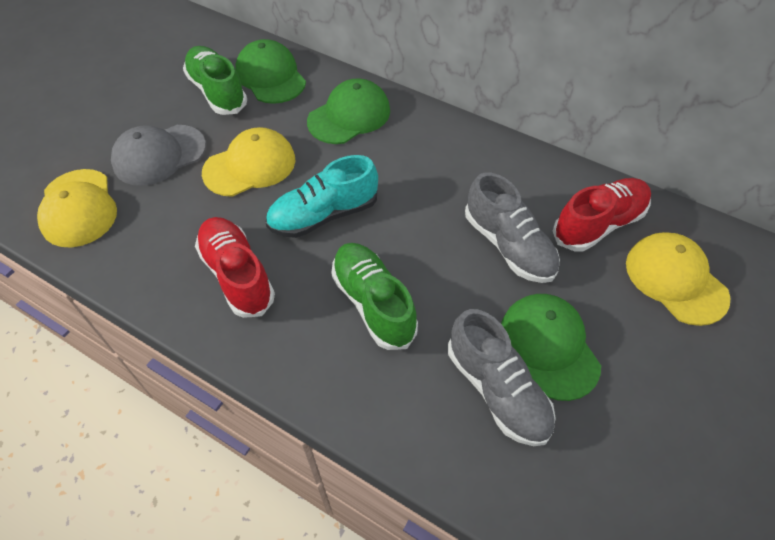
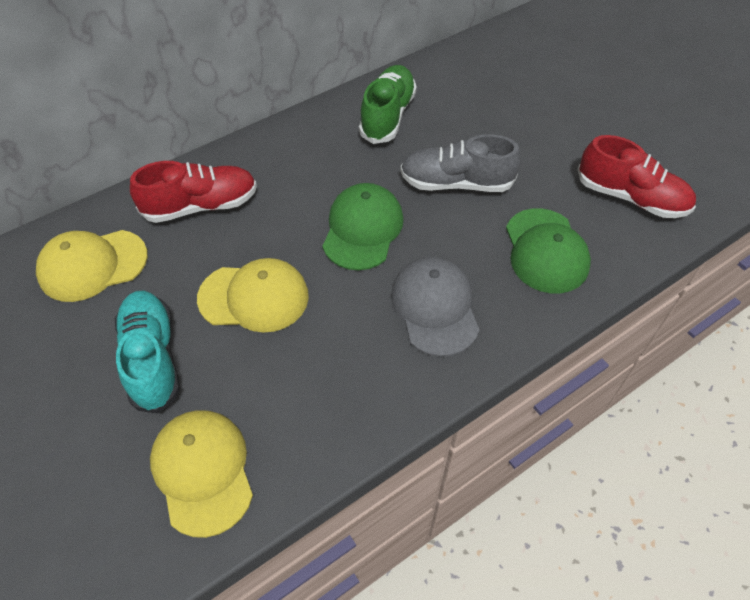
green cap: 3 -> 2
green shoe: 2 -> 1
grey shoe: 2 -> 1

